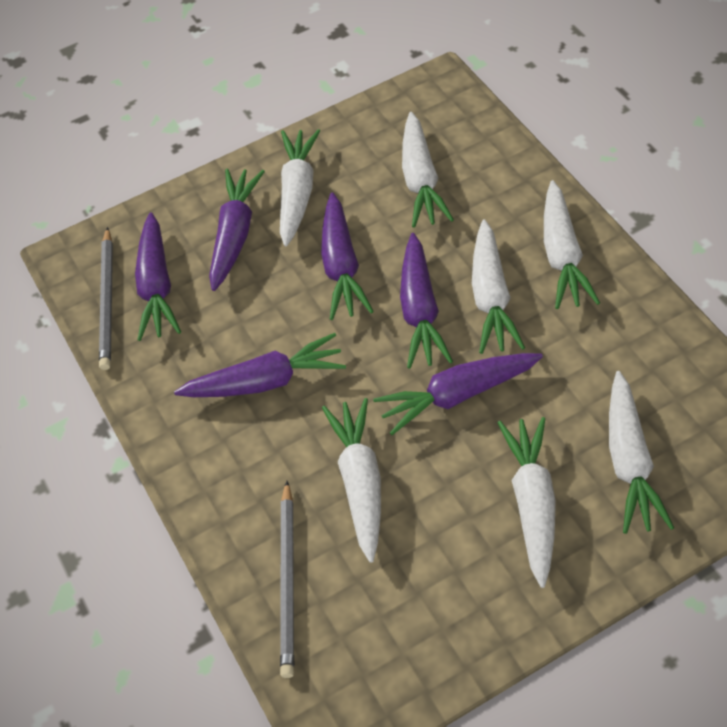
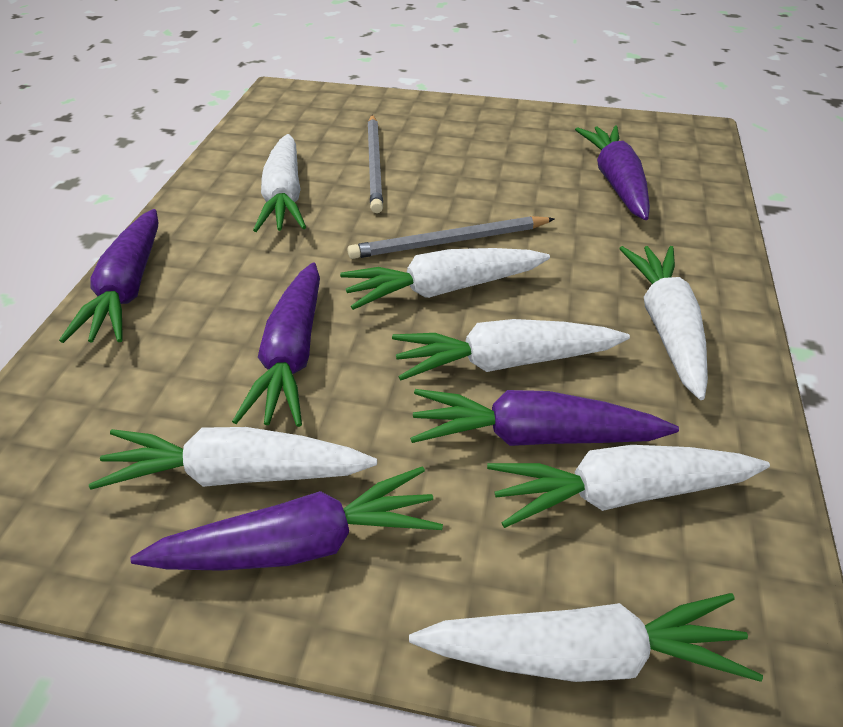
purple carrot: 6 -> 5

